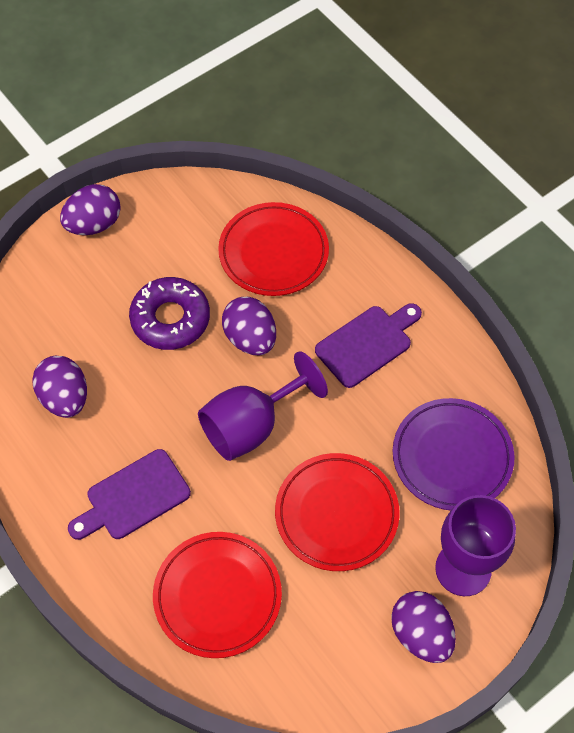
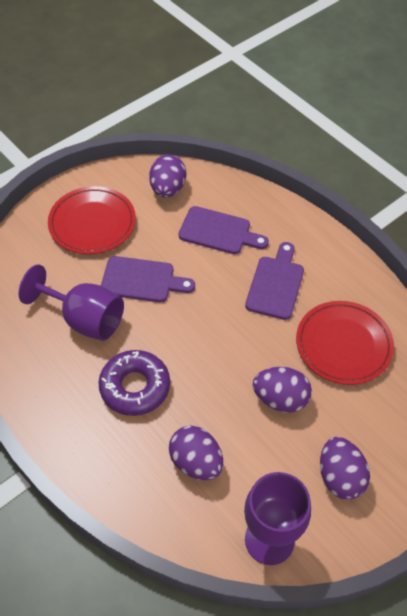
purple cutting board: 2 -> 3
purple plate: 1 -> 0
red plate: 3 -> 2

